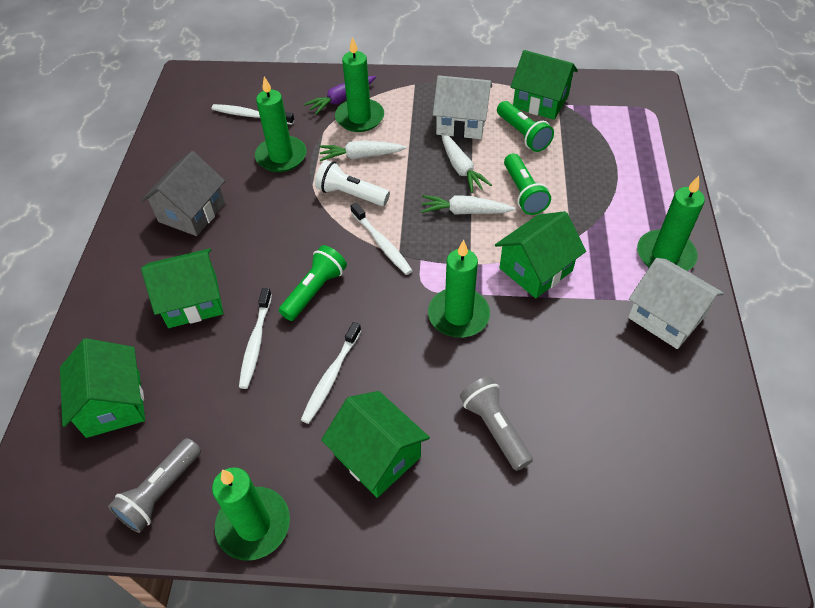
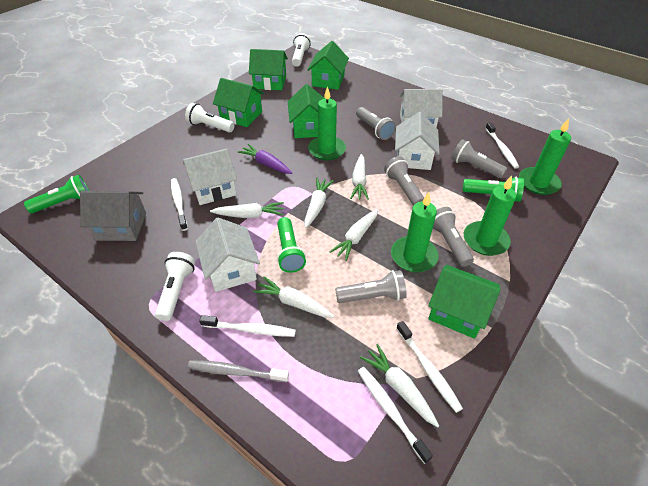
green candle: 5 -> 4
grey flashlight: 2 -> 5
grey toothbrush: 0 -> 1
white carrot: 3 -> 6
white flashlight: 1 -> 3
white house: 2 -> 4
white toothbrush: 4 -> 5

